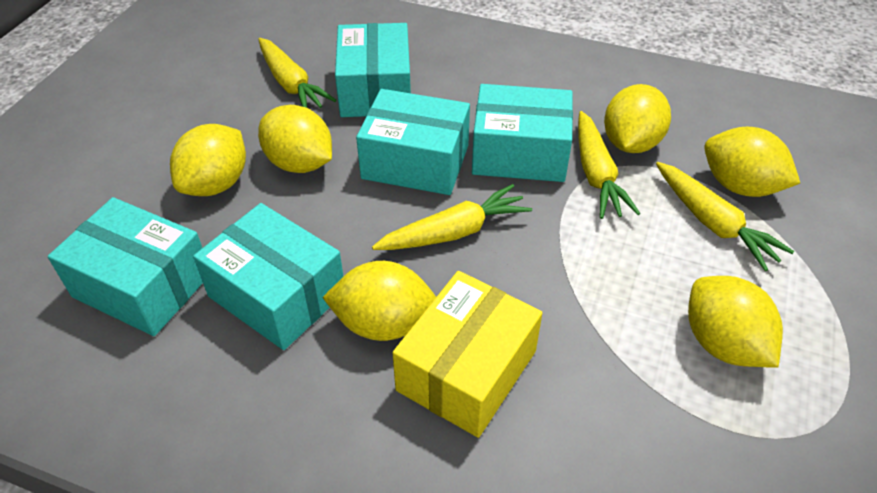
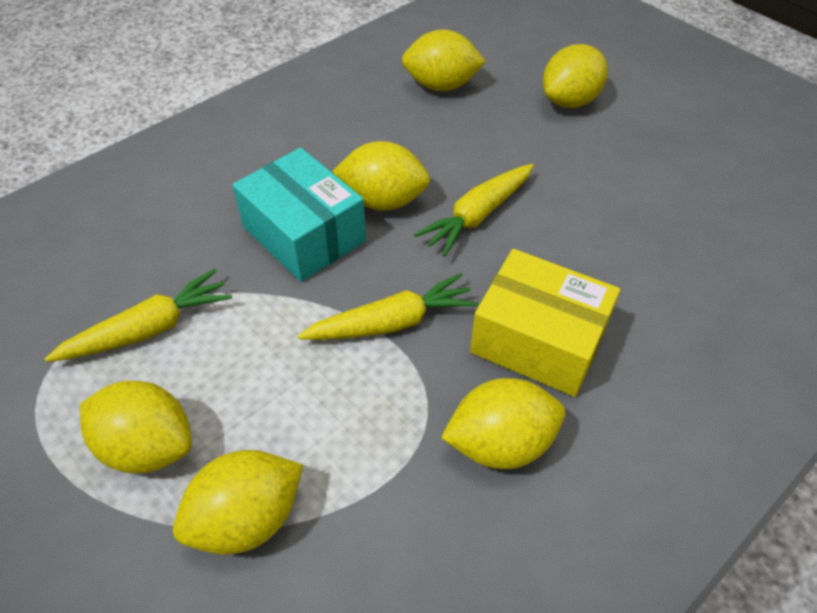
turquoise box: 5 -> 1
yellow carrot: 4 -> 3

